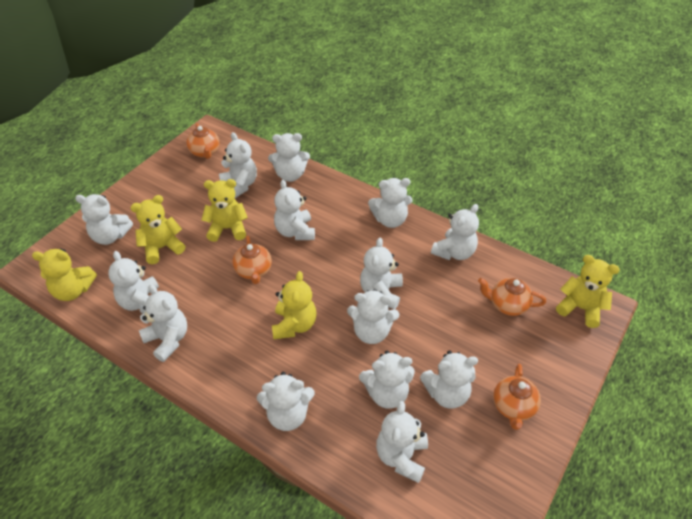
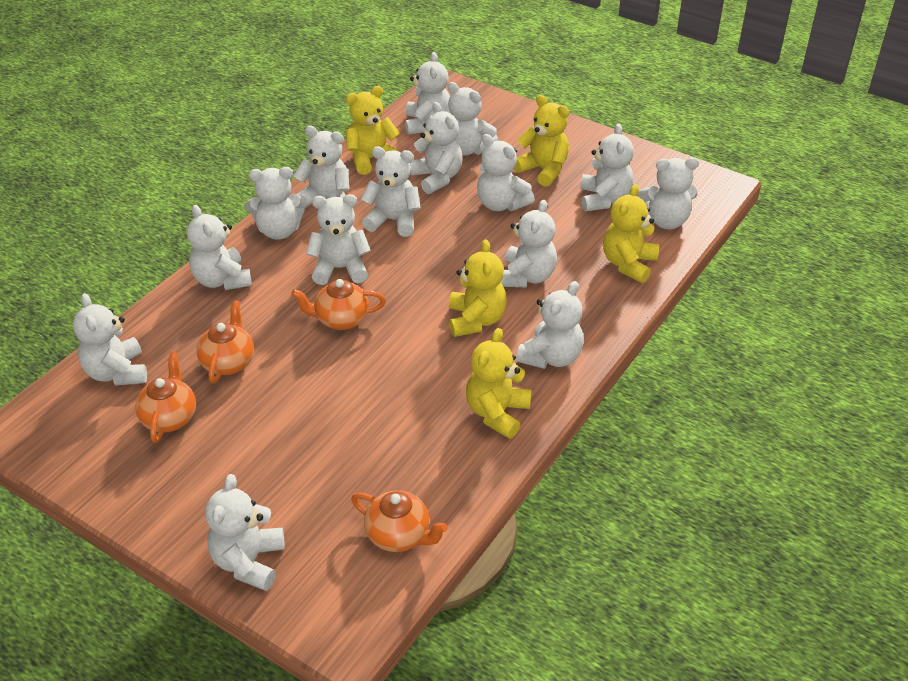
white teddy bear: 14 -> 15

